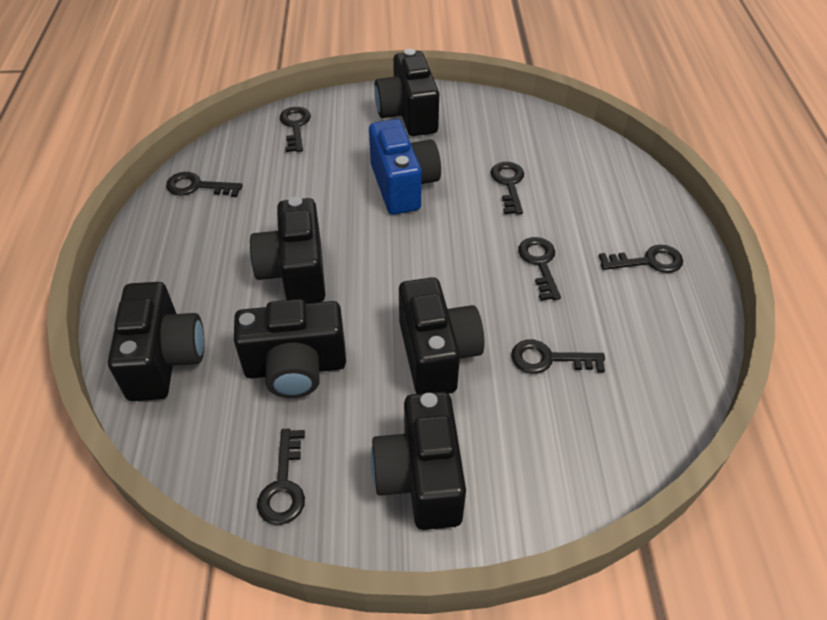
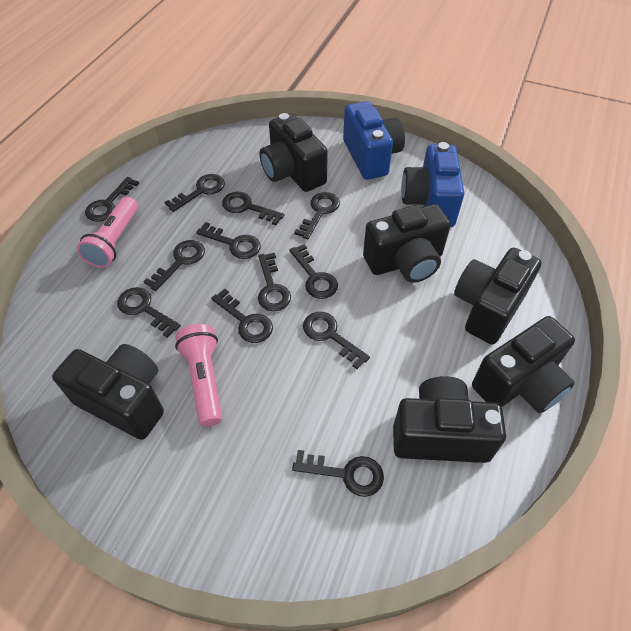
black key: 7 -> 12
blue camera: 1 -> 2
pink flashlight: 0 -> 2

